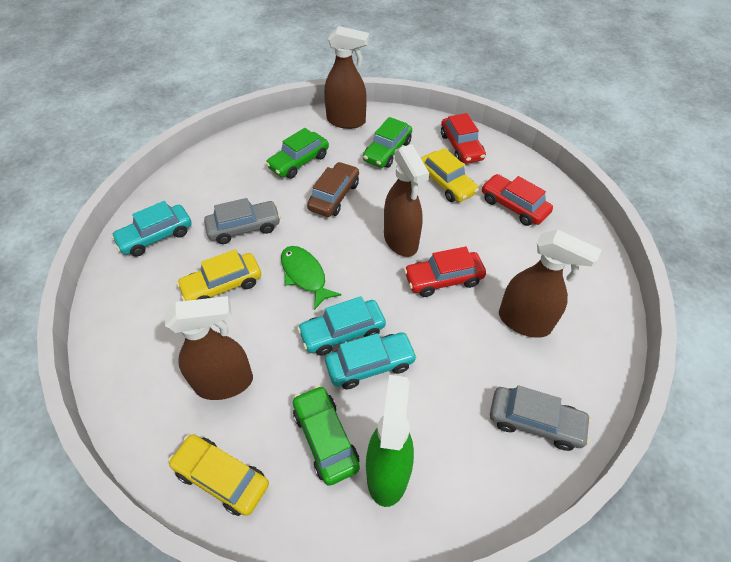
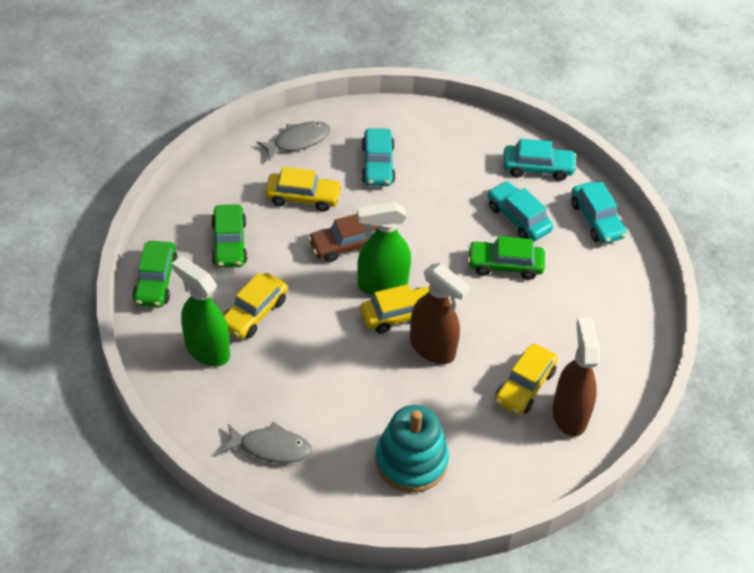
brown spray bottle: 4 -> 2
green fish: 1 -> 0
green spray bottle: 1 -> 2
grey car: 2 -> 0
grey fish: 0 -> 2
red car: 3 -> 0
turquoise car: 3 -> 4
turquoise stacking toy: 0 -> 1
yellow car: 3 -> 4

